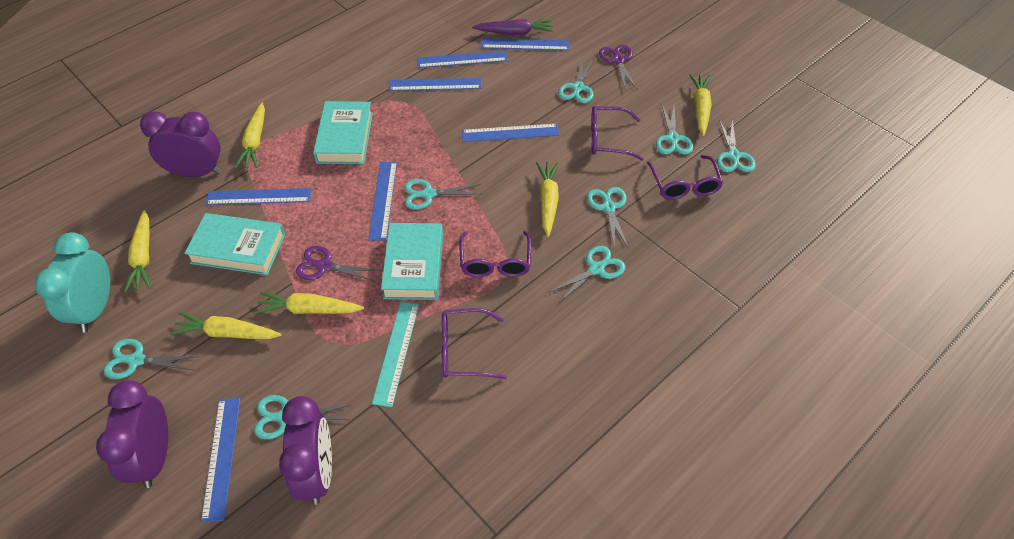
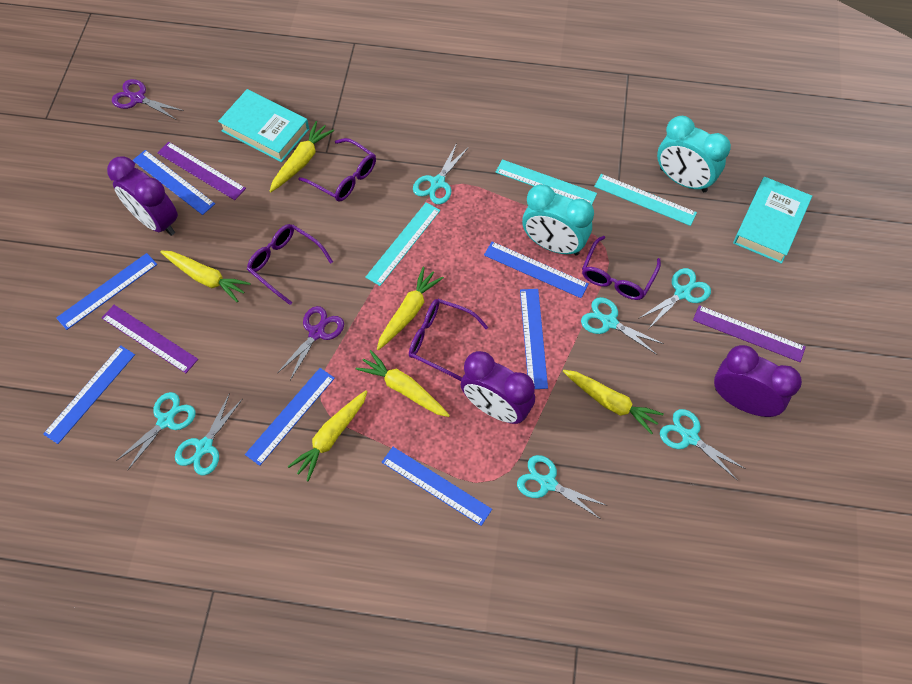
purple carrot: 1 -> 0
purple ruler: 0 -> 3
turquoise book: 3 -> 2
turquoise clock: 1 -> 2
turquoise ruler: 1 -> 3
turquoise scissors: 8 -> 7

